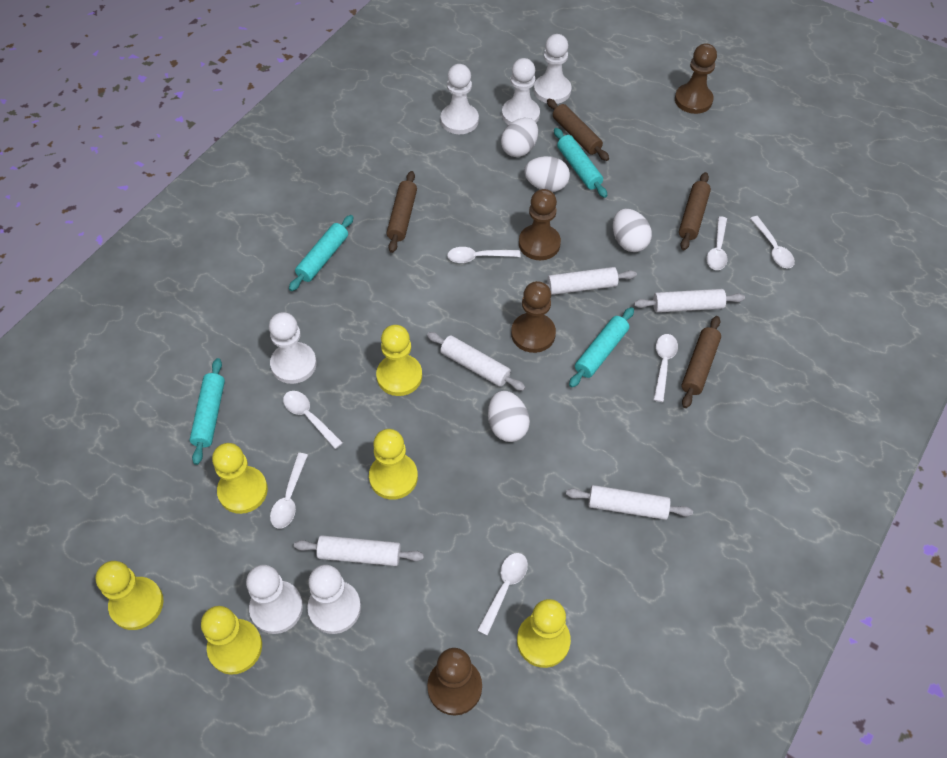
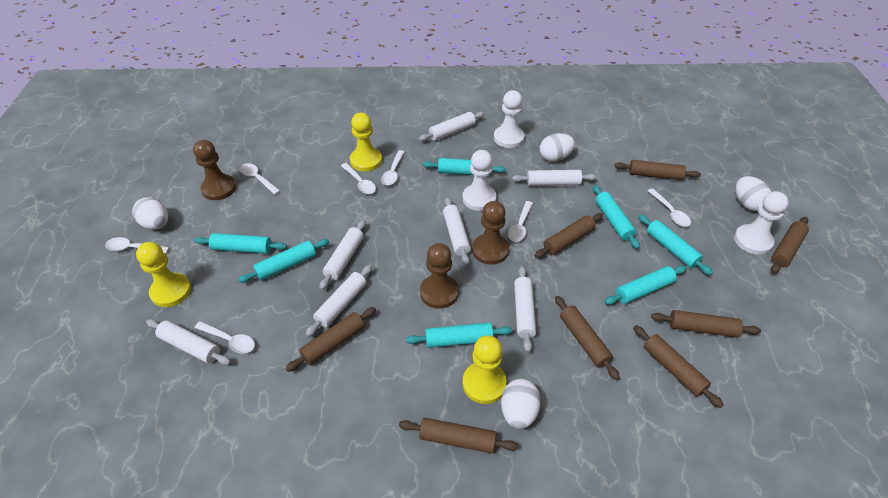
brown pawn: 4 -> 3
brown rolling pin: 4 -> 8
turquoise rolling pin: 4 -> 7
white pawn: 6 -> 3
white rolling pin: 5 -> 7
yellow pawn: 6 -> 3

